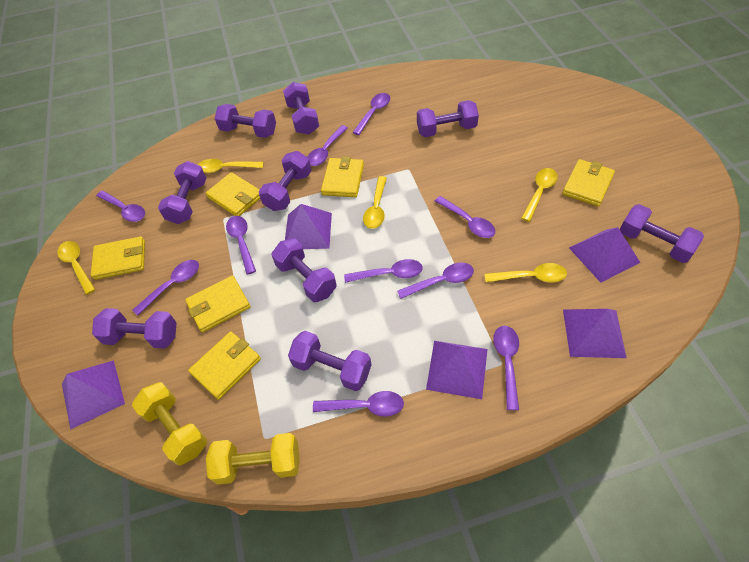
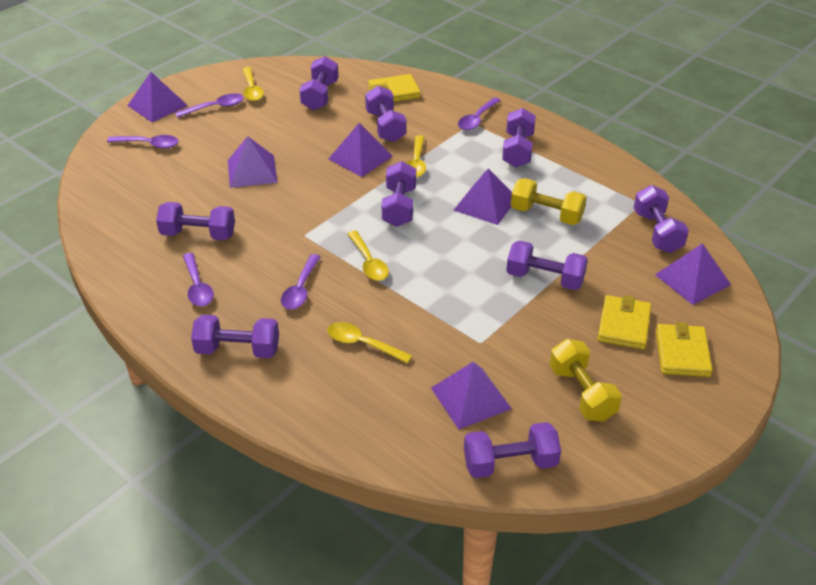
purple pyramid: 5 -> 6
purple spoon: 10 -> 5
yellow spoon: 5 -> 4
yellow wallet: 6 -> 3

